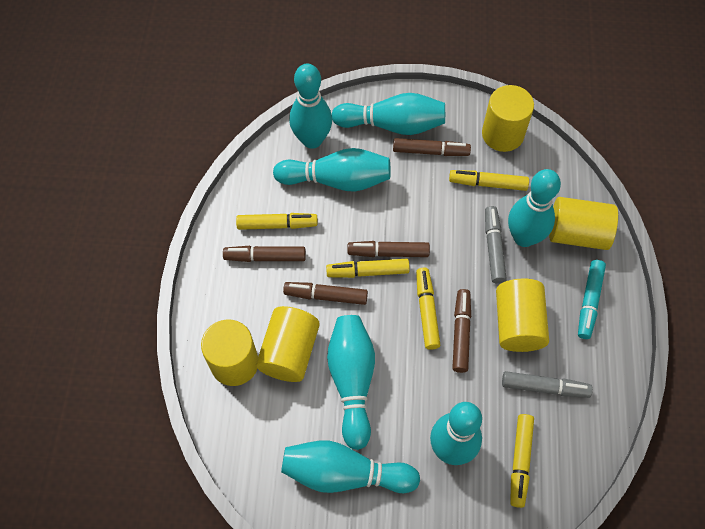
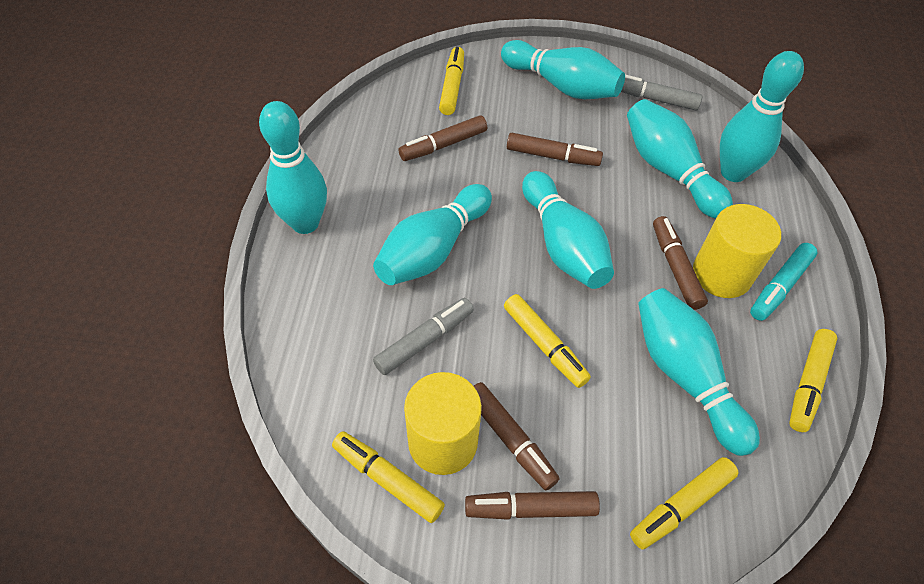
yellow cylinder: 5 -> 2

